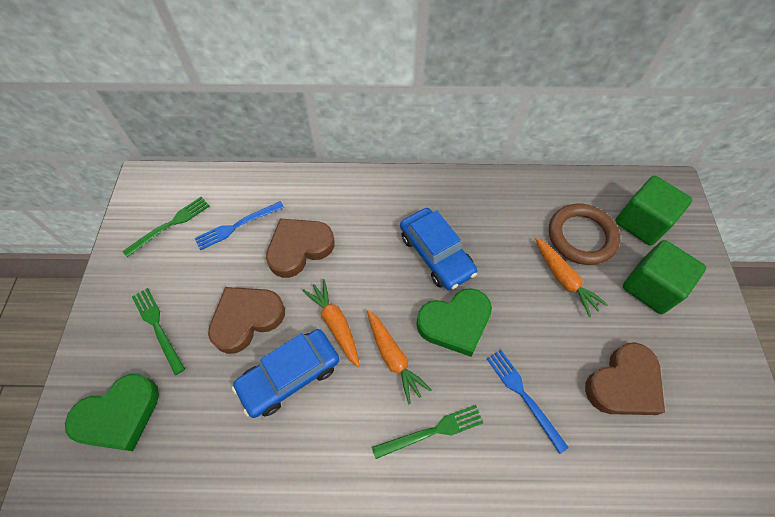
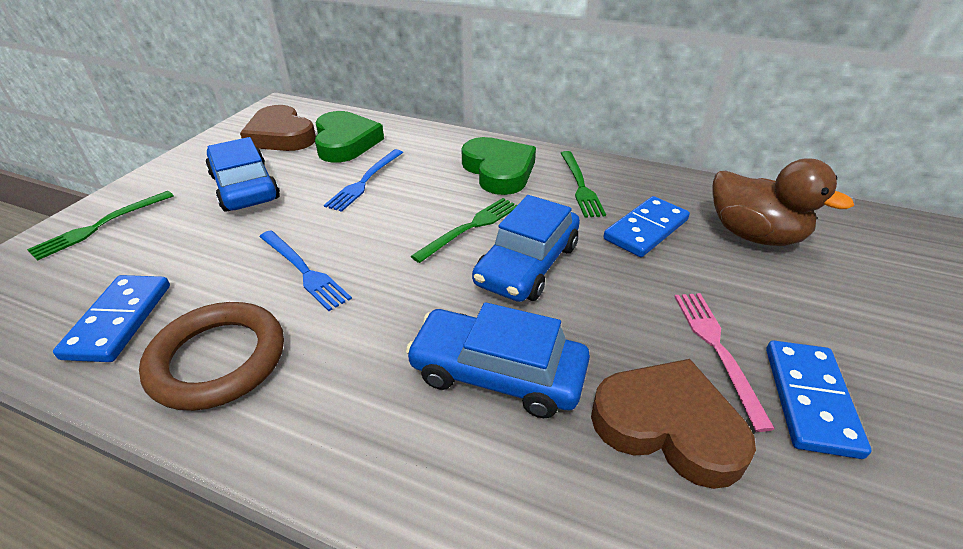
blue car: 2 -> 3
blue domino: 0 -> 3
brown duck: 0 -> 1
brown heart: 3 -> 2
green cube: 2 -> 0
orange carrot: 3 -> 0
pink fork: 0 -> 1

